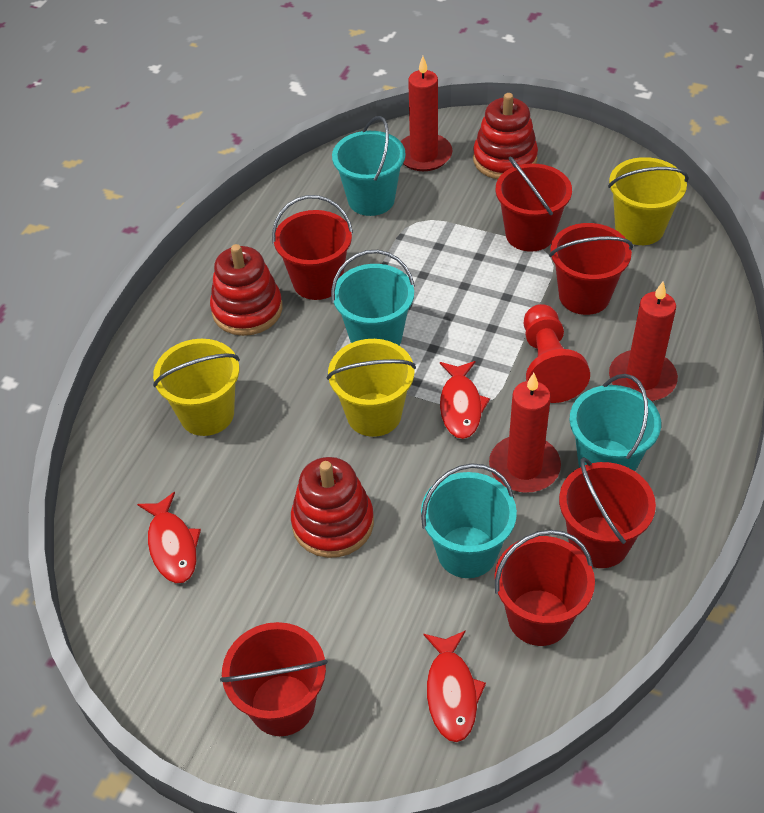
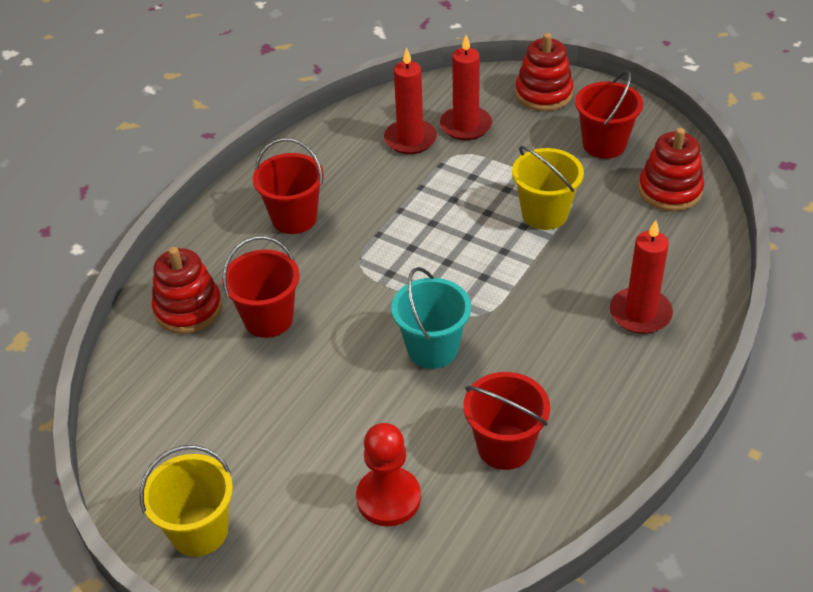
red bucket: 6 -> 4
red fish: 3 -> 0
turquoise bucket: 4 -> 1
yellow bucket: 3 -> 2

